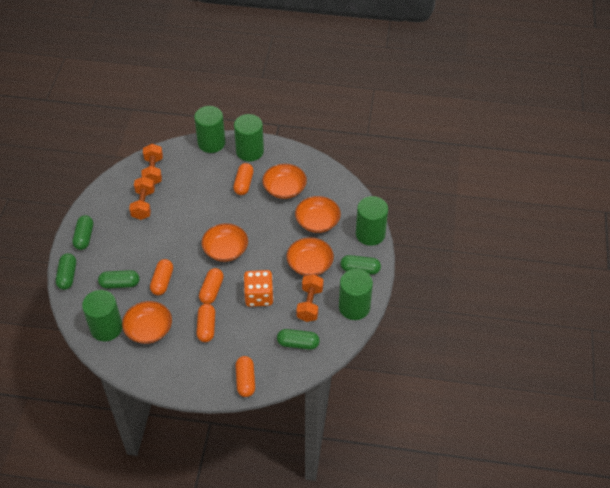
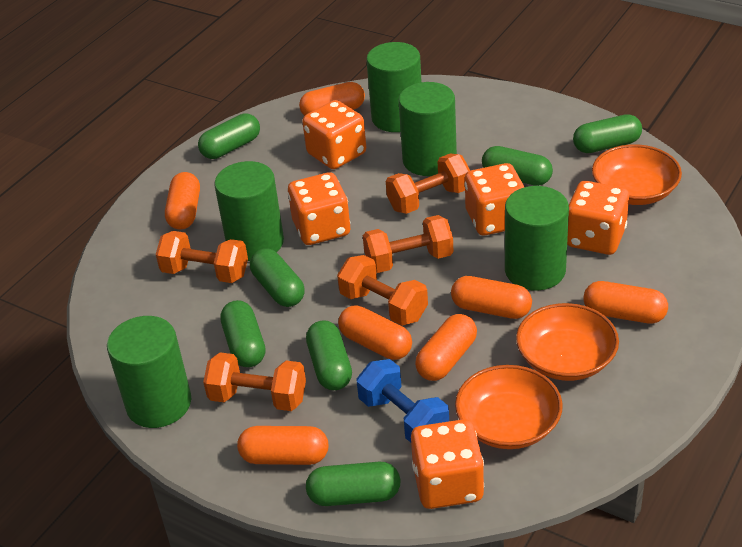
blue dumbbell: 0 -> 1
green capsule: 5 -> 7
orange bowl: 5 -> 3
orange capsule: 5 -> 7
orange dice: 1 -> 5
orange dumbbell: 3 -> 5

